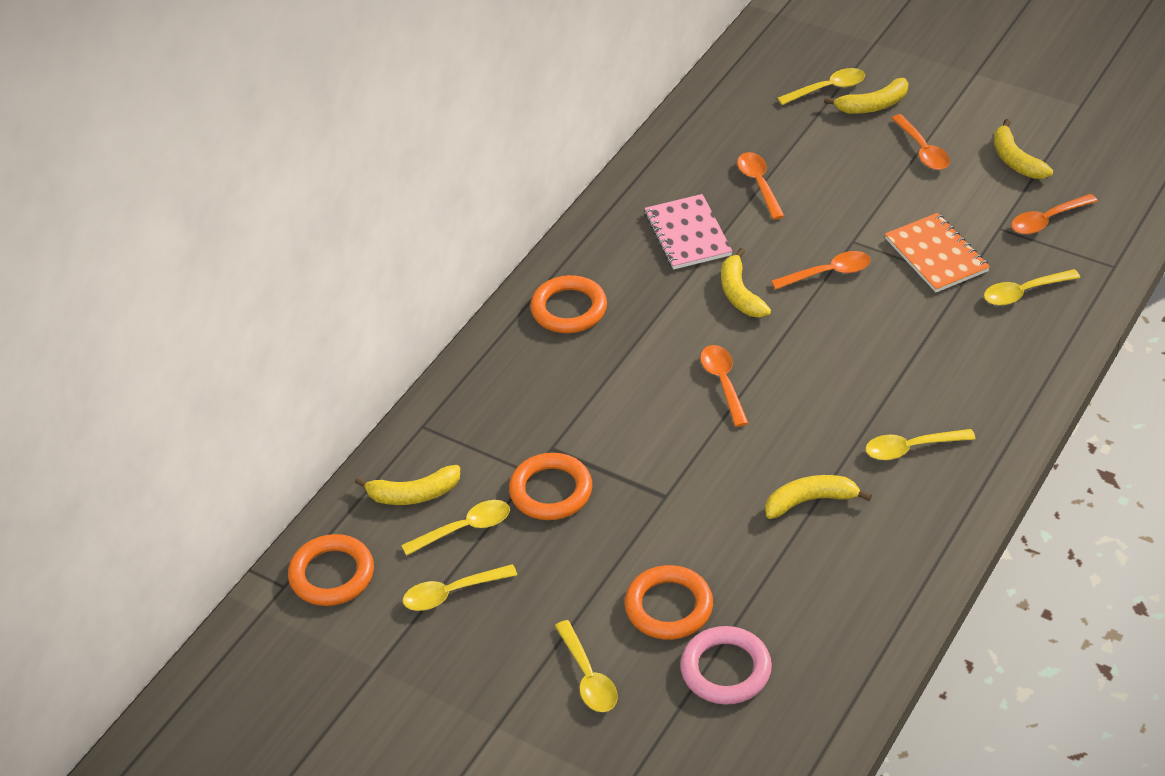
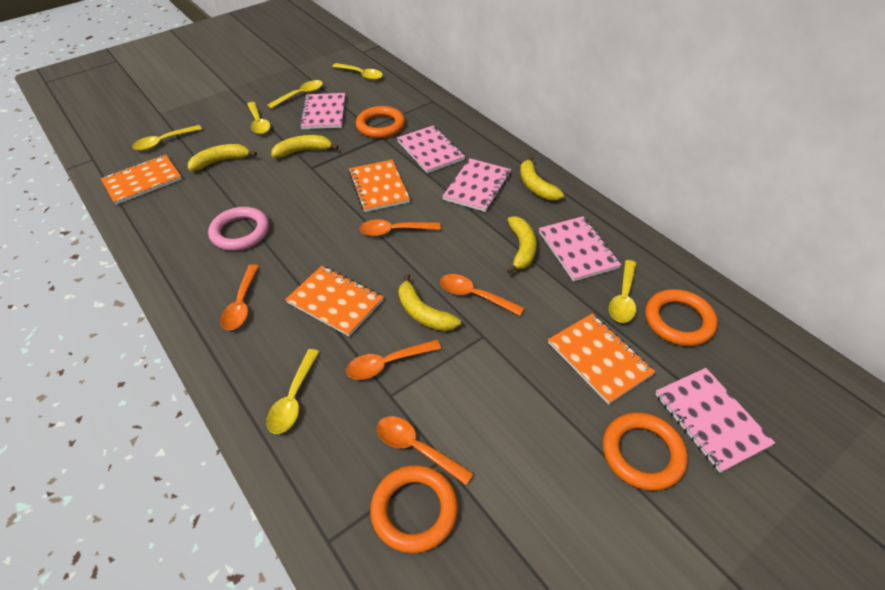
orange notebook: 1 -> 4
pink notebook: 1 -> 5

